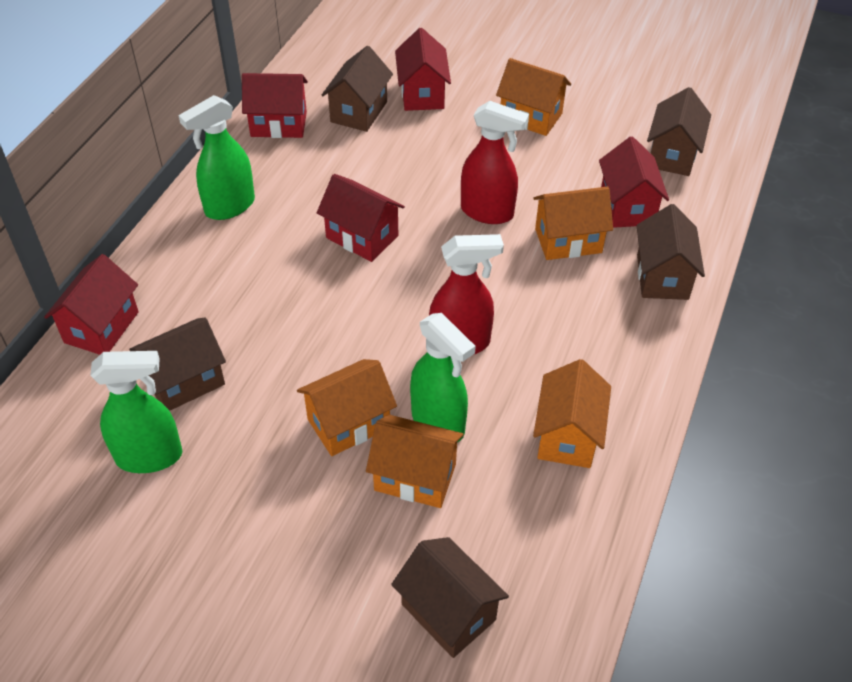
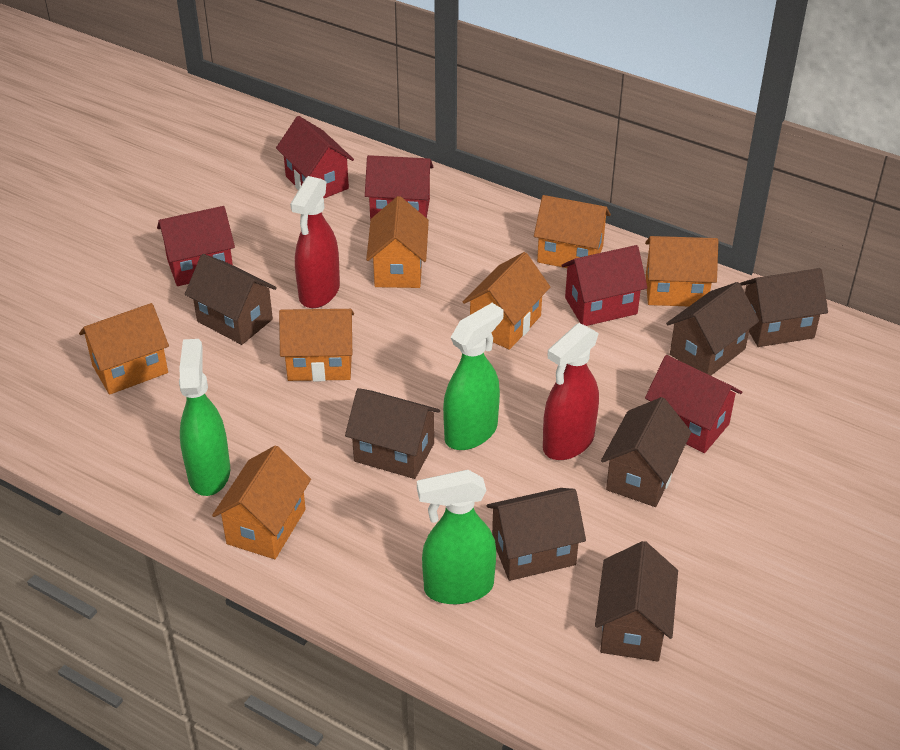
brown house: 5 -> 7
orange house: 5 -> 7

